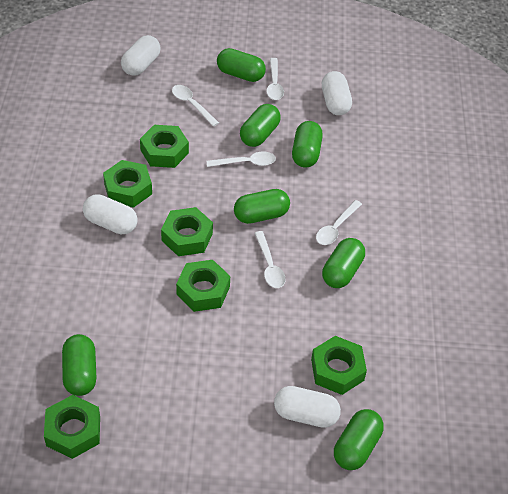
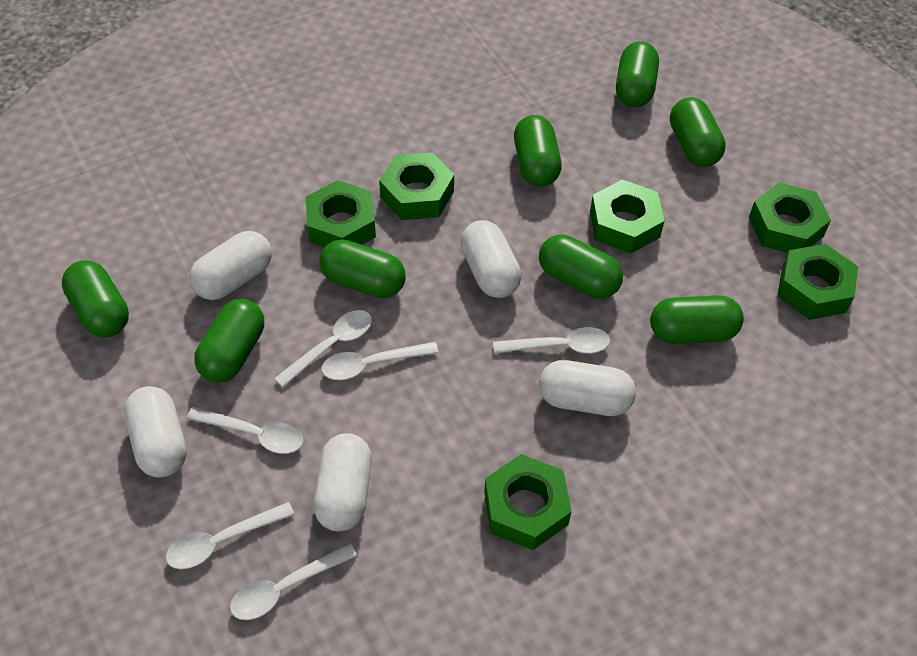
green capsule: 7 -> 8
white capsule: 4 -> 5
white spoon: 5 -> 6

